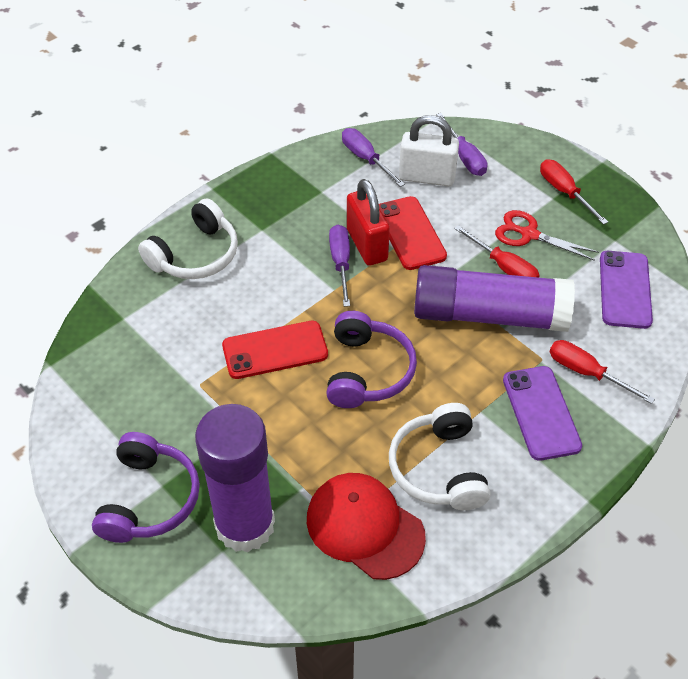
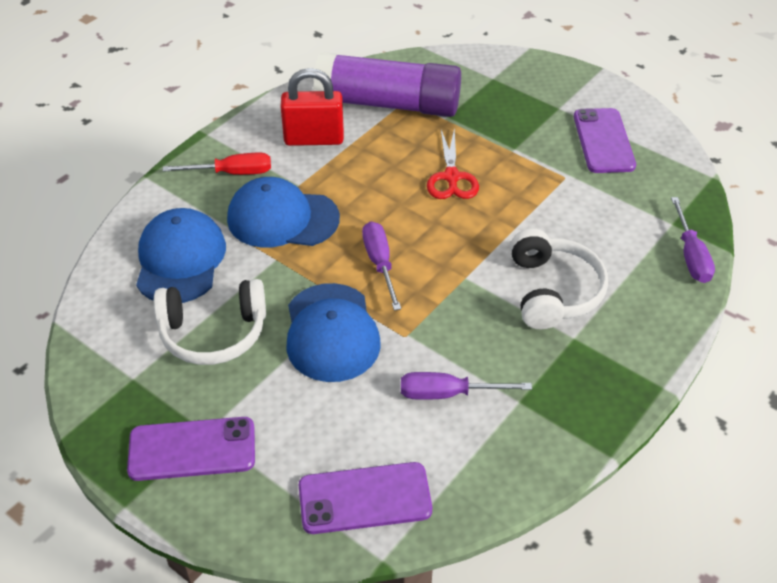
blue cap: 0 -> 3
purple glue stick: 2 -> 1
purple headphones: 2 -> 0
purple phone: 2 -> 3
red cap: 1 -> 0
red phone: 2 -> 0
red screwdriver: 3 -> 1
white padlock: 1 -> 0

